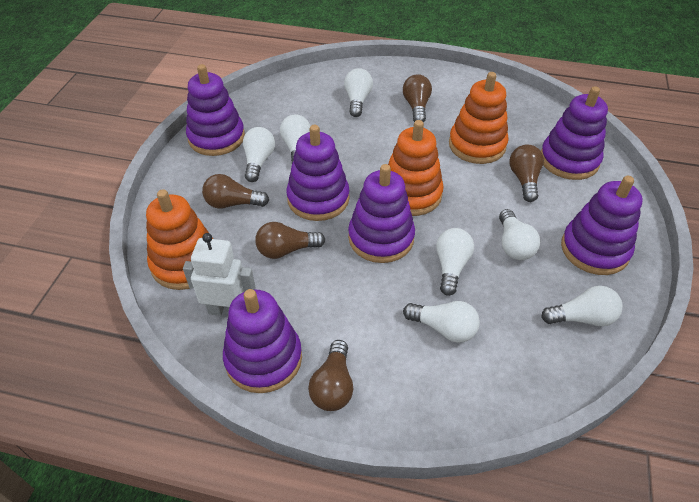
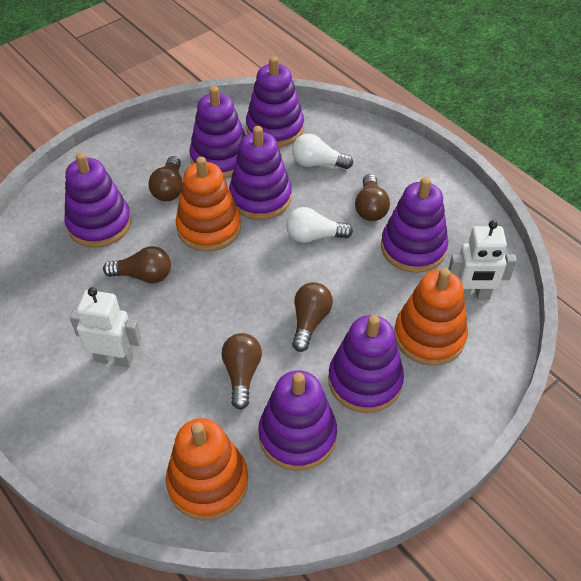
purple stacking toy: 6 -> 7
white light bulb: 7 -> 2
white robot: 1 -> 2

